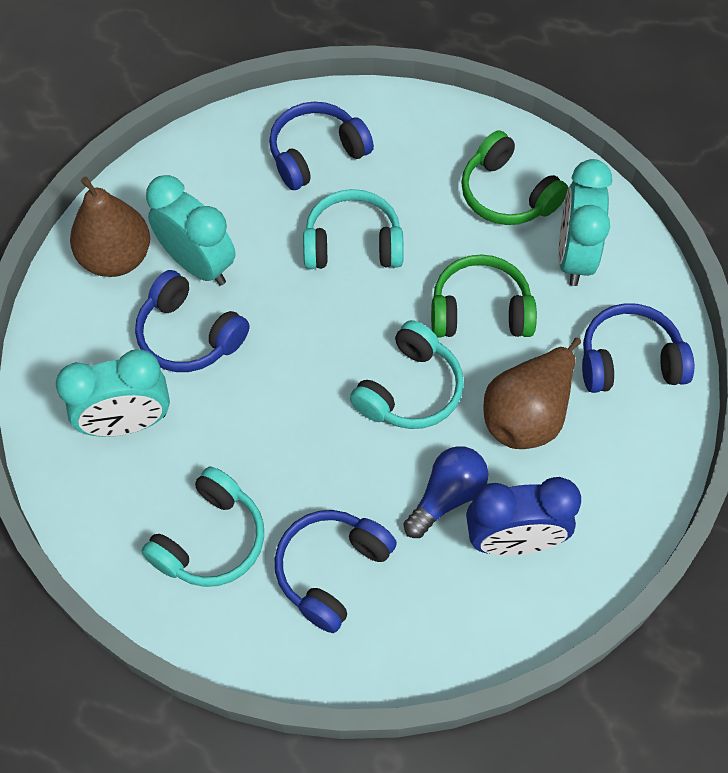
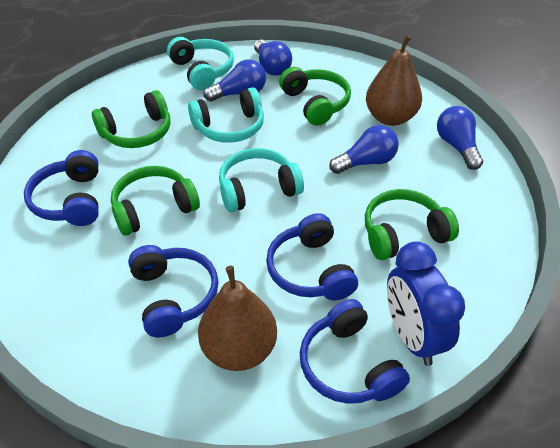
blue light bulb: 1 -> 4
green headphones: 2 -> 4
turquoise clock: 3 -> 0

